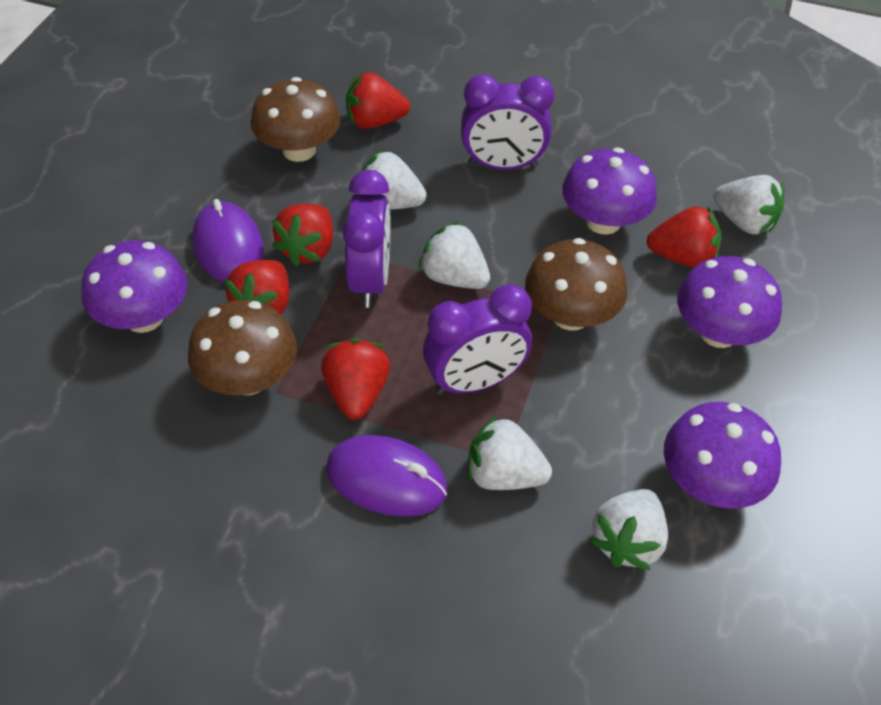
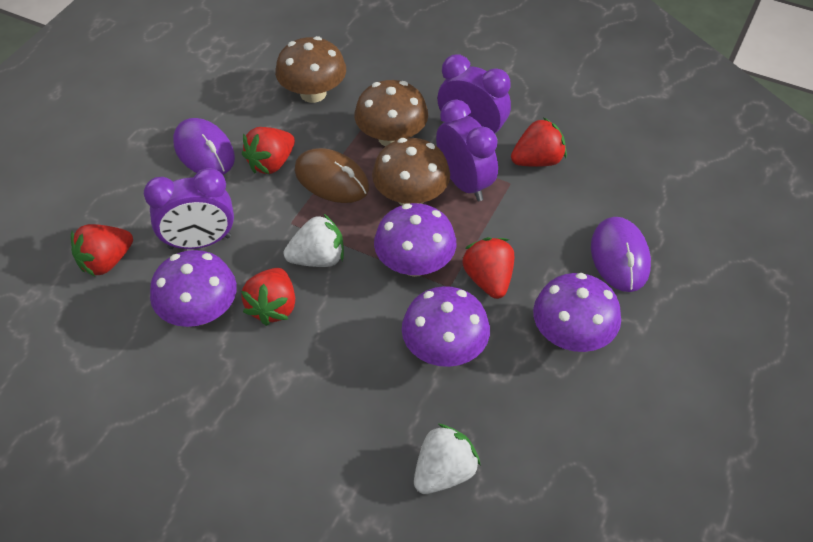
brown mouse: 0 -> 1
white strawberry: 5 -> 2

